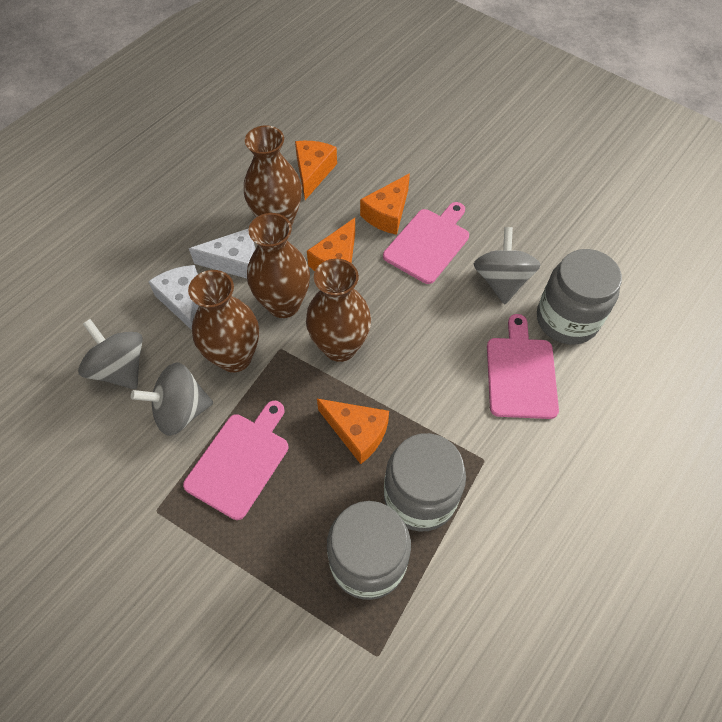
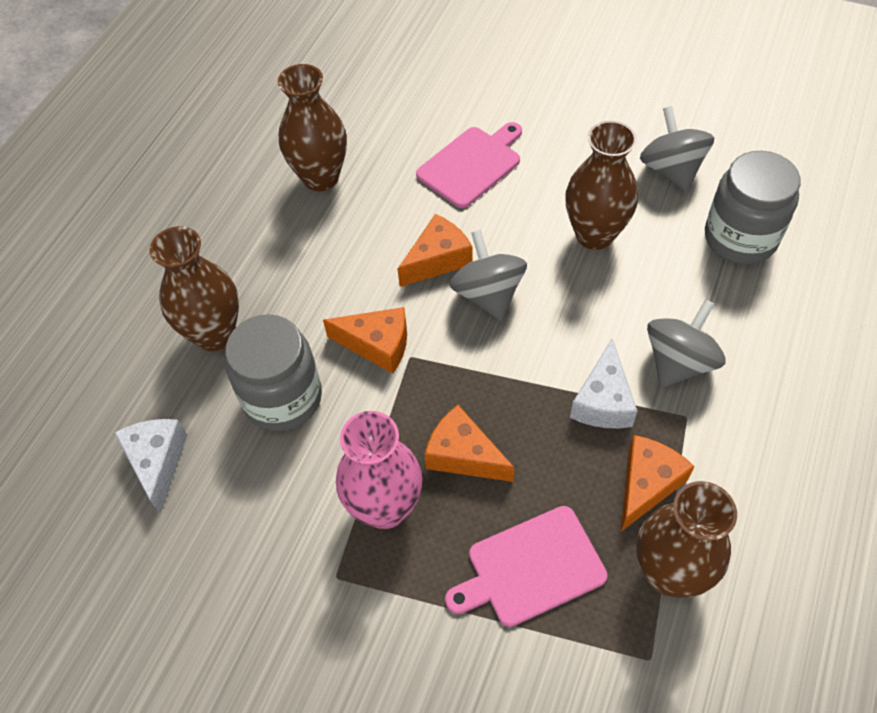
grey jar: 3 -> 2
pink cutting board: 3 -> 2
pink vase: 0 -> 1

